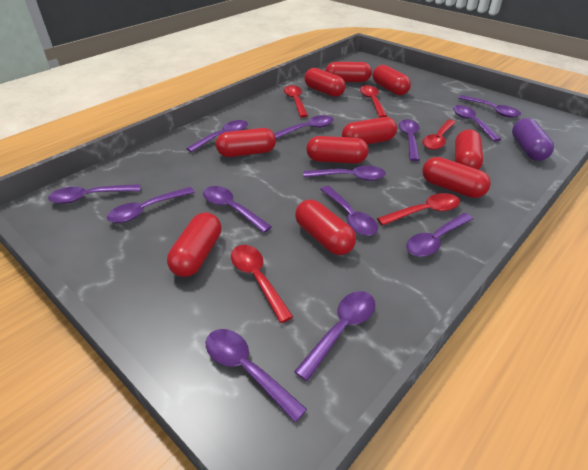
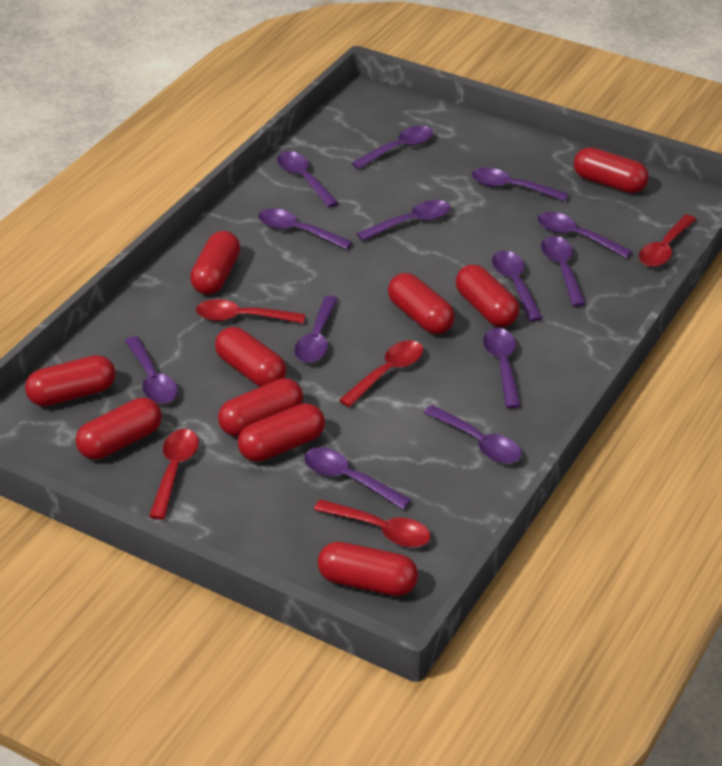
purple capsule: 1 -> 0

